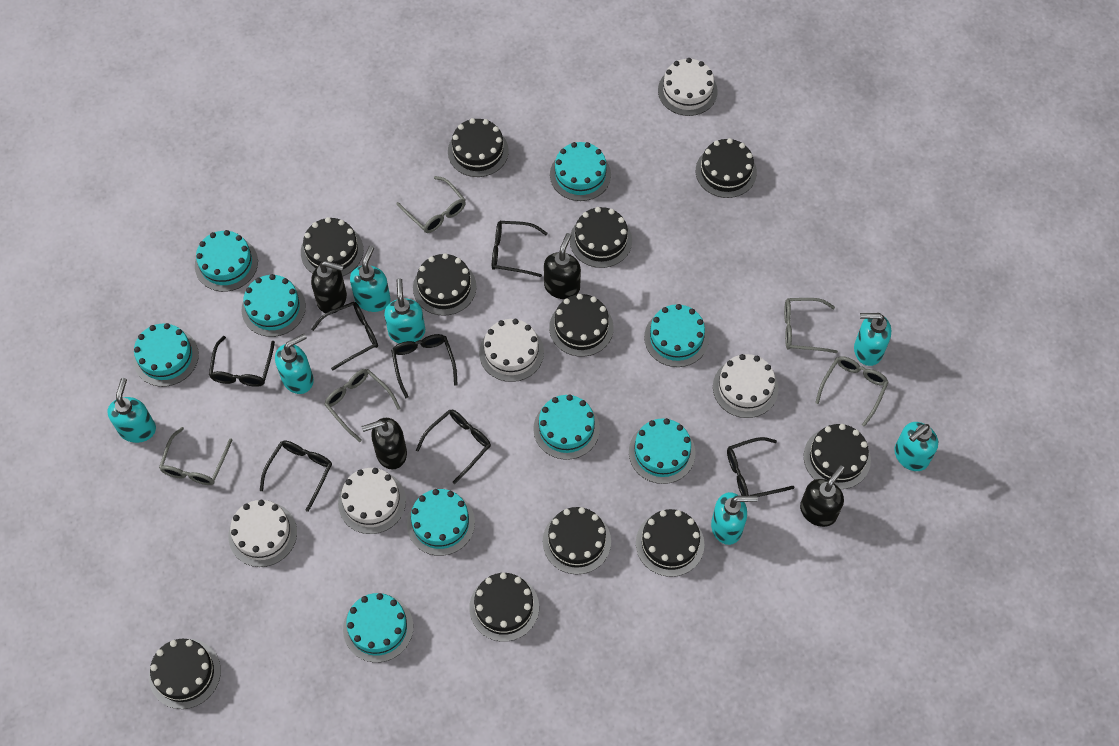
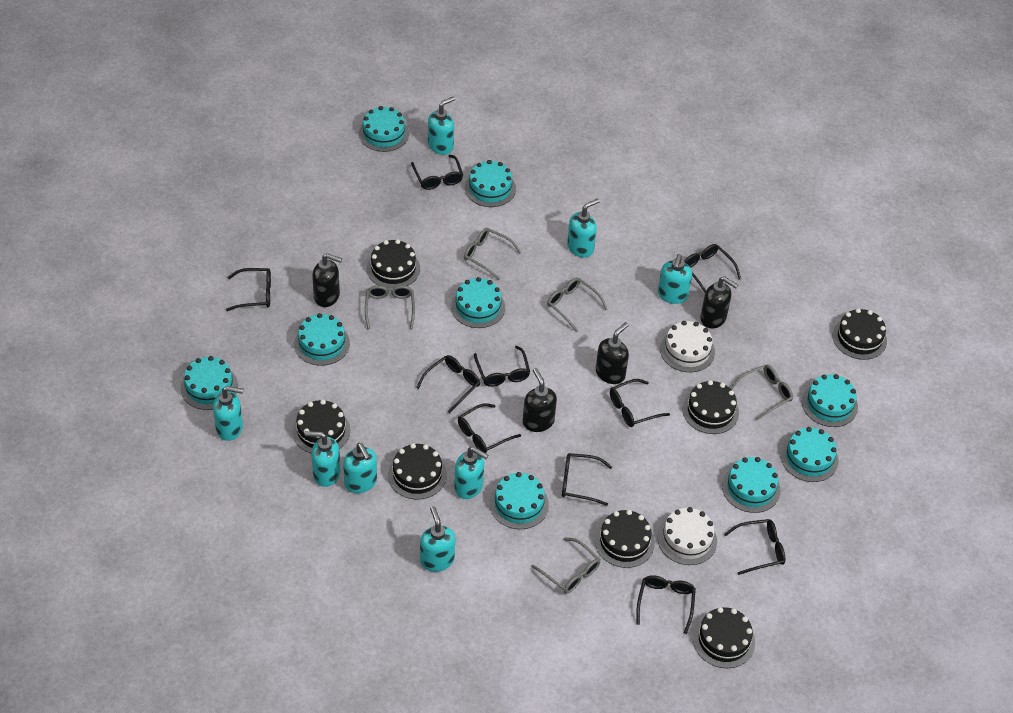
black cake: 11 -> 7
black glasses: 7 -> 10
turquoise soap dispenser: 7 -> 8
white cake: 5 -> 2

